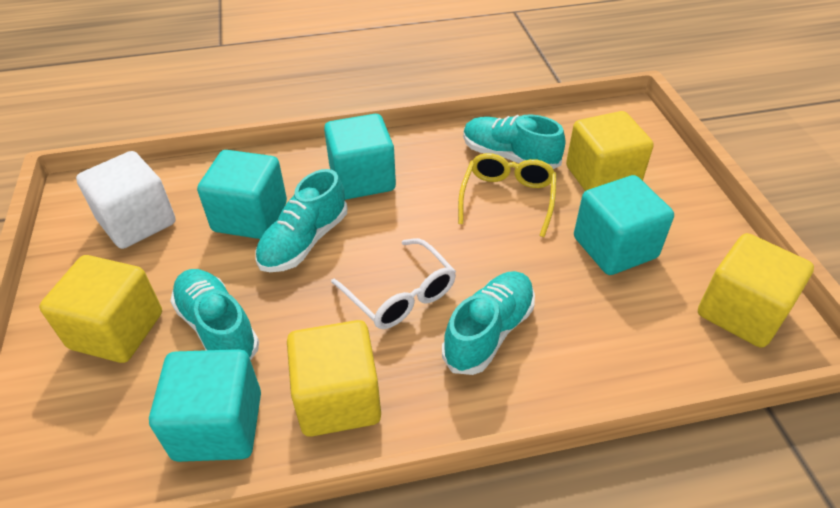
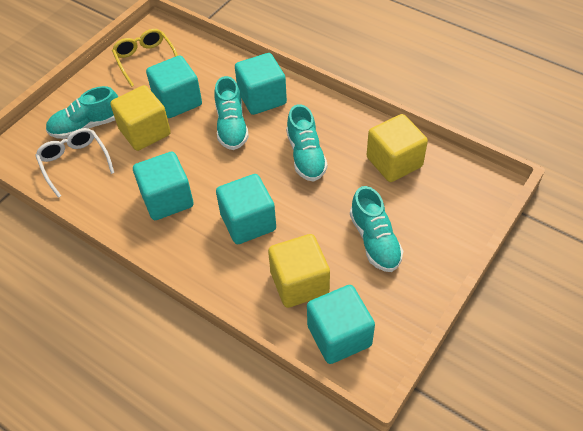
turquoise cube: 4 -> 5
white cube: 1 -> 0
yellow cube: 4 -> 3

